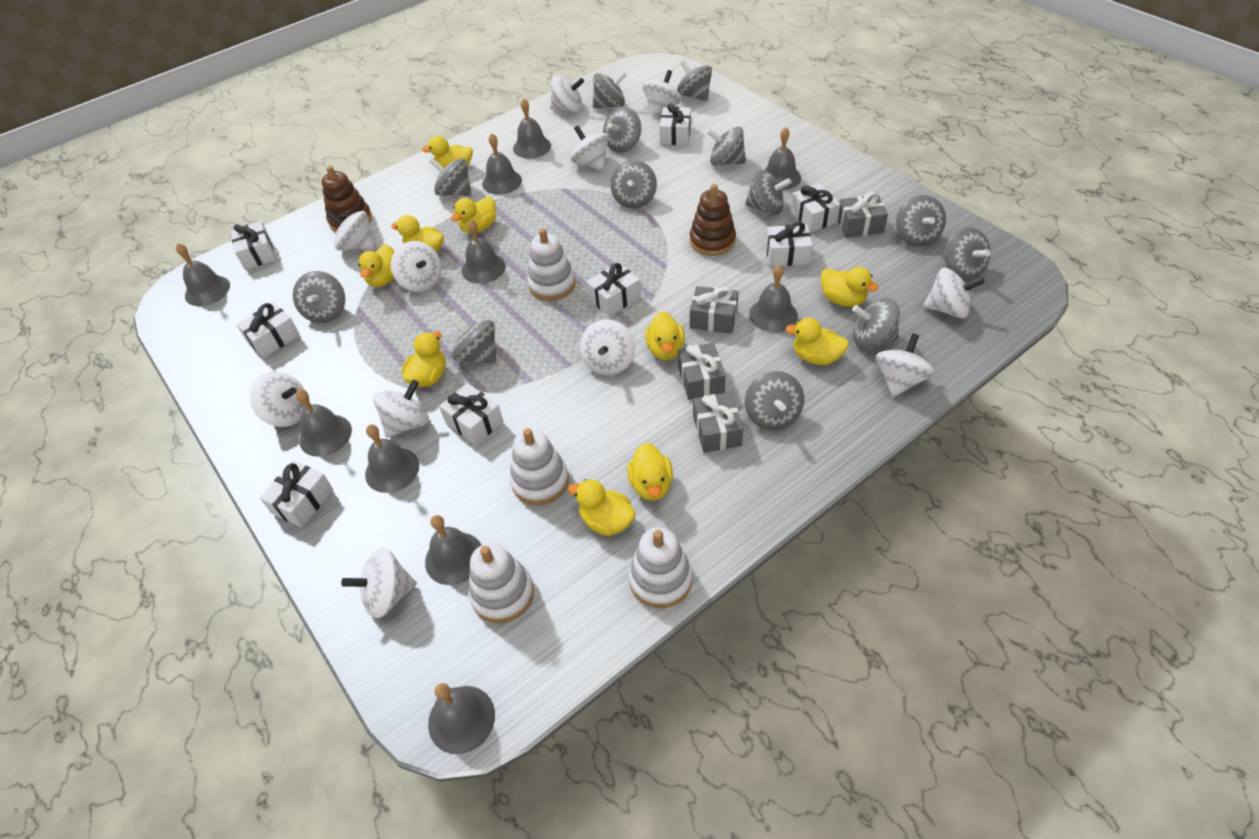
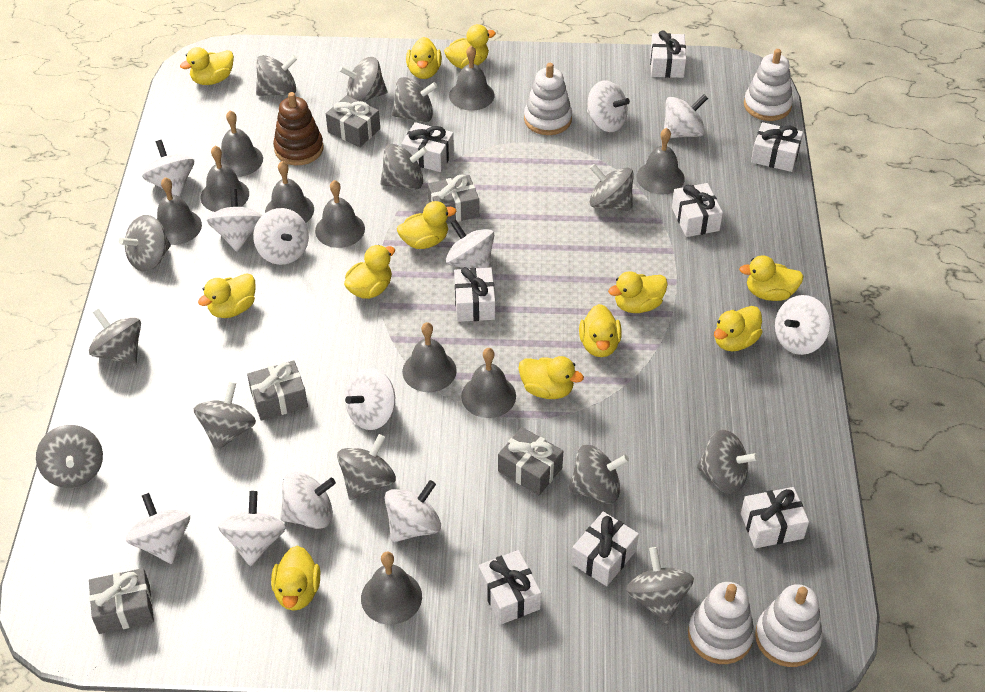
brown stacking toy: 2 -> 1
grey gift: 4 -> 5
white spinning top: 11 -> 12
yellow duck: 10 -> 12

